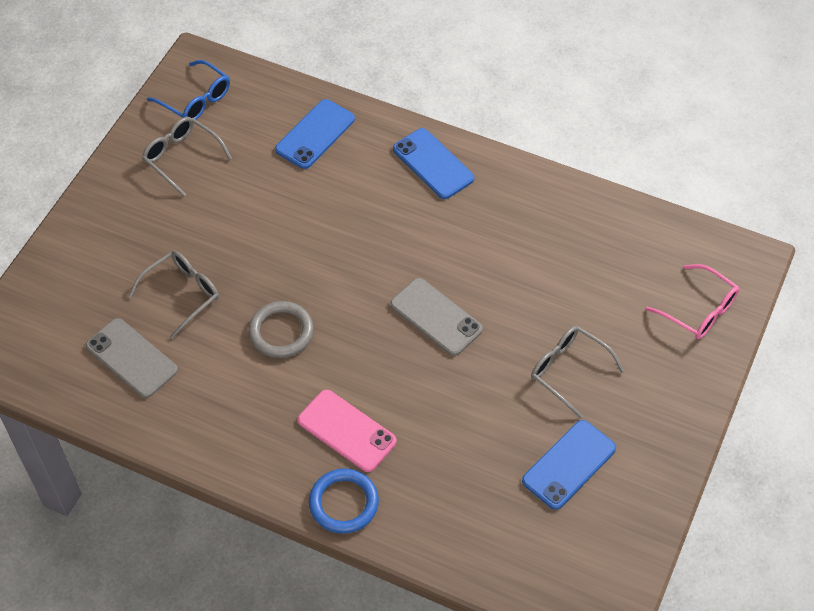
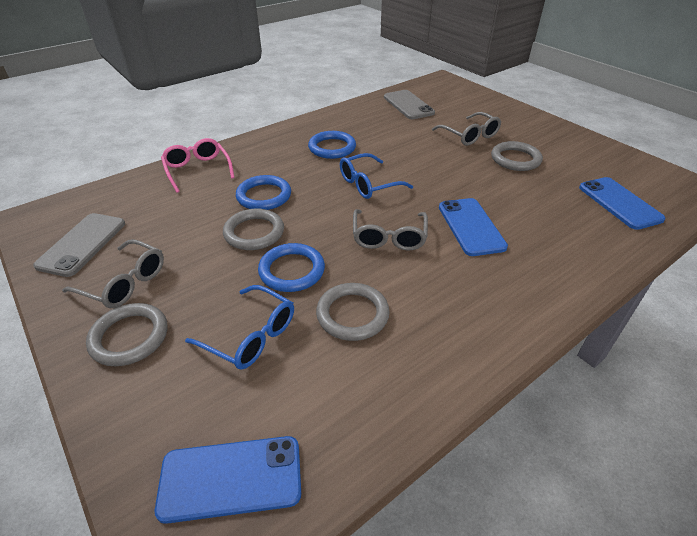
blue glasses: 1 -> 2
blue ring: 1 -> 3
grey ring: 1 -> 4
pink phone: 1 -> 0

